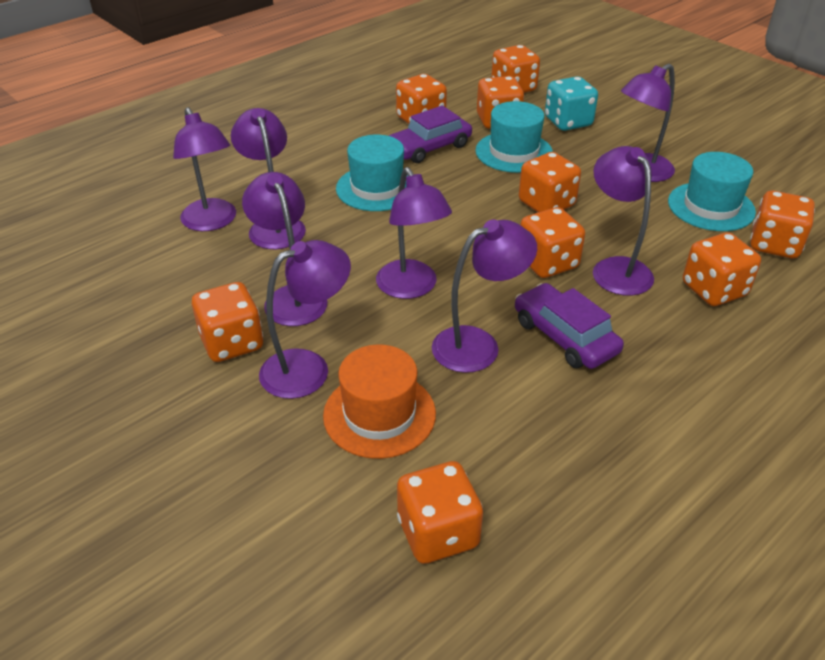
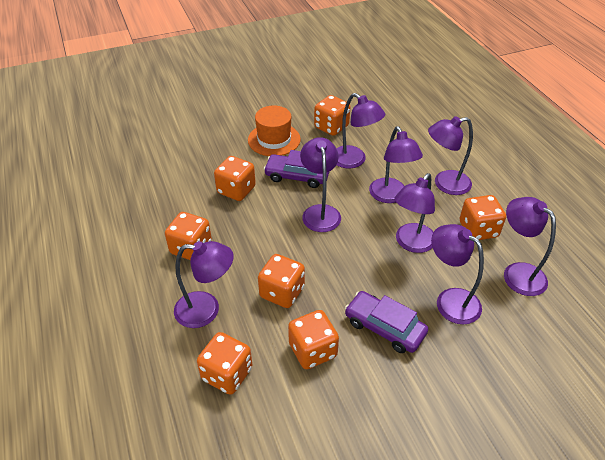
orange dice: 9 -> 7
turquoise dice: 1 -> 0
turquoise hat: 3 -> 0

